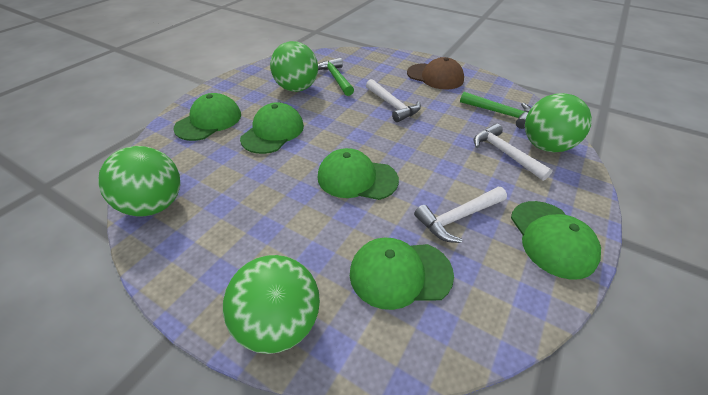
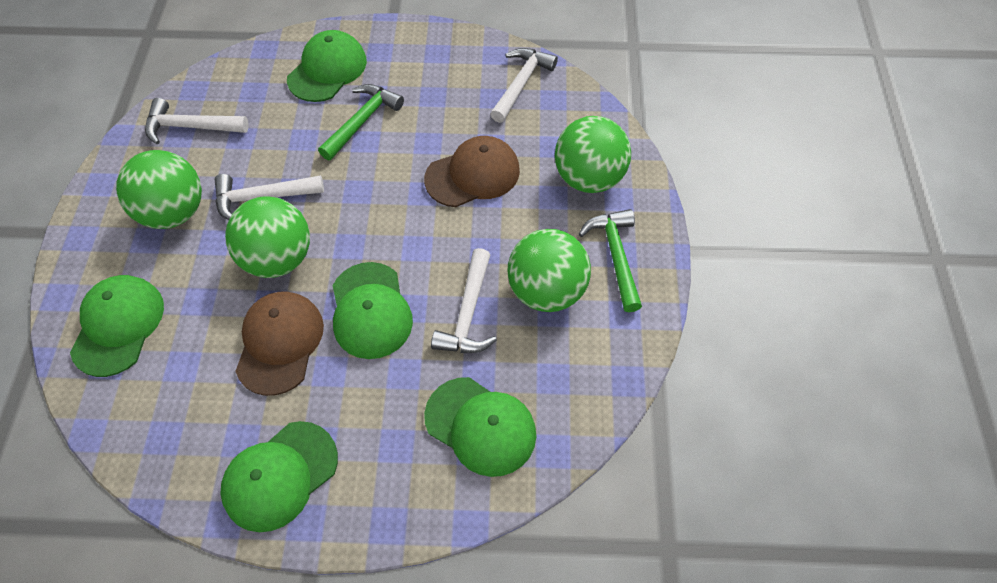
brown cap: 1 -> 2
white hammer: 3 -> 4

